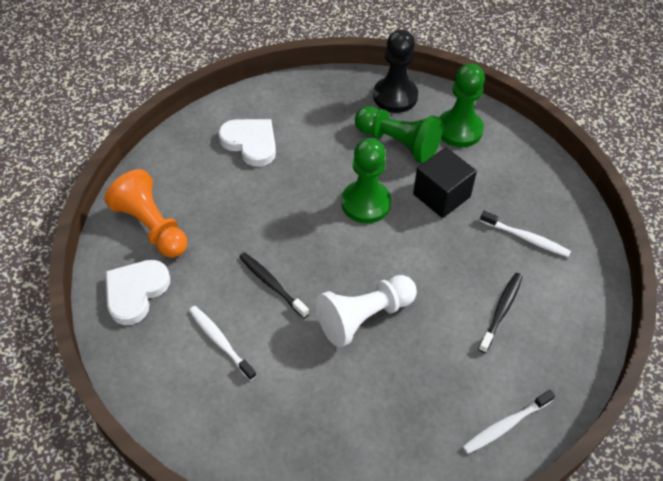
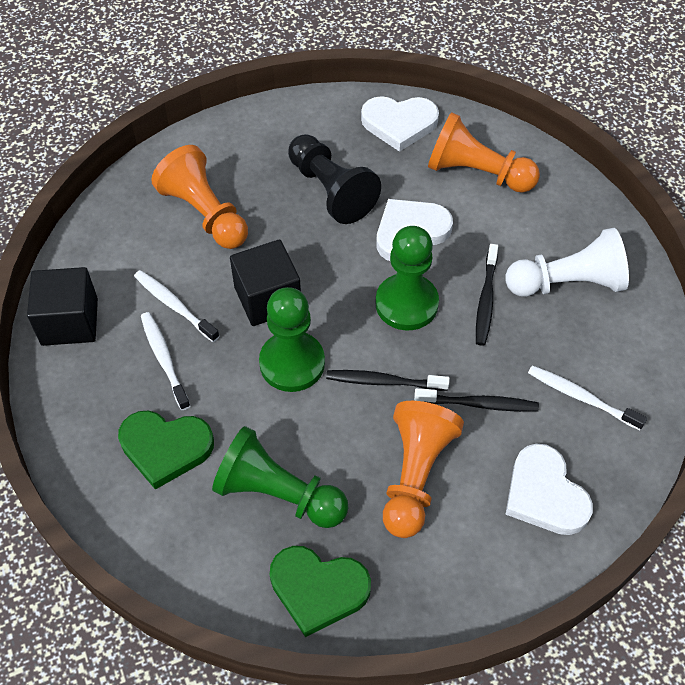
black cube: 1 -> 2
black toothbrush: 2 -> 3
green heart: 0 -> 2
orange pawn: 1 -> 3
white heart: 2 -> 3

